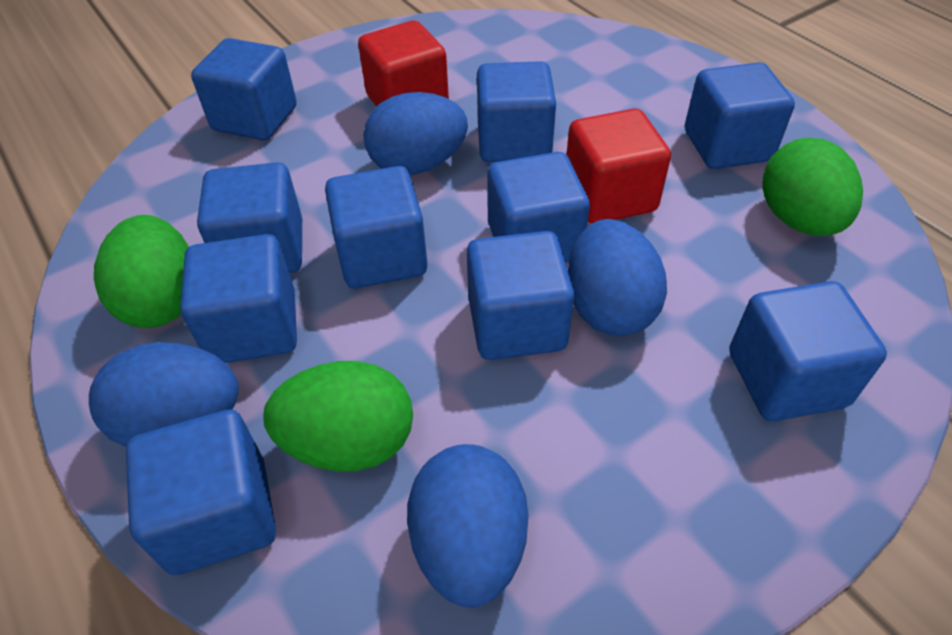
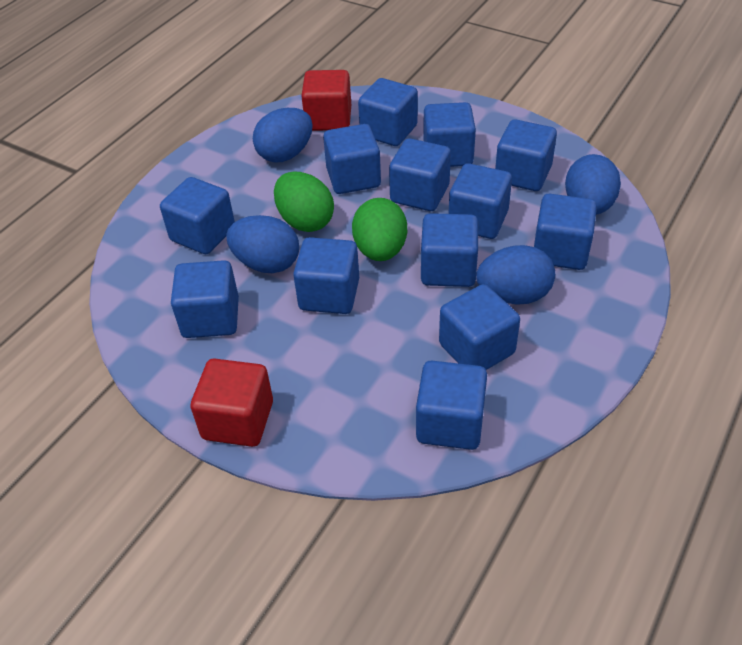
blue cube: 10 -> 13
green egg: 3 -> 2

